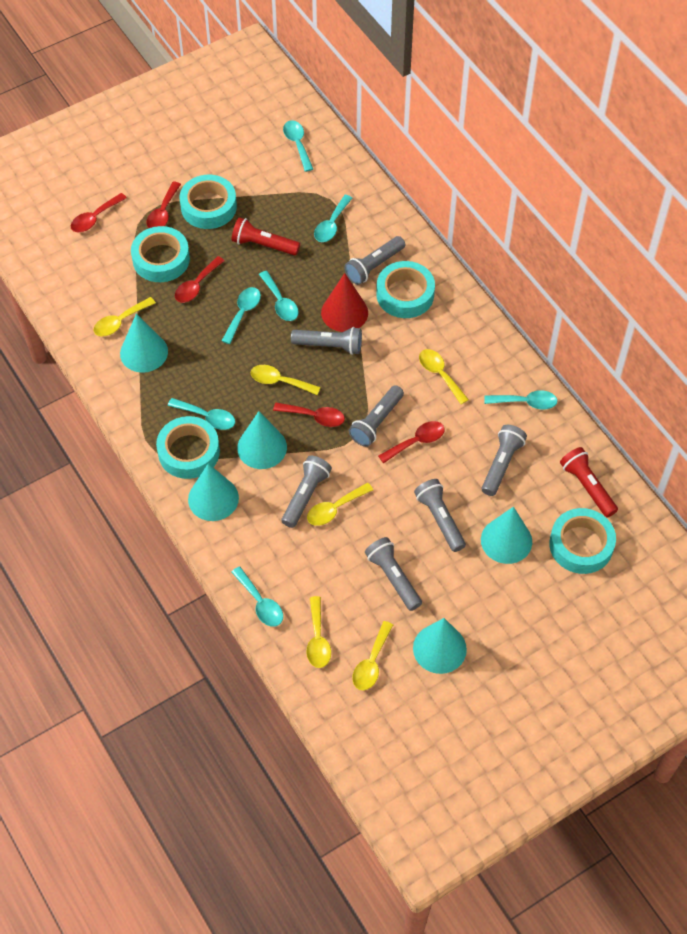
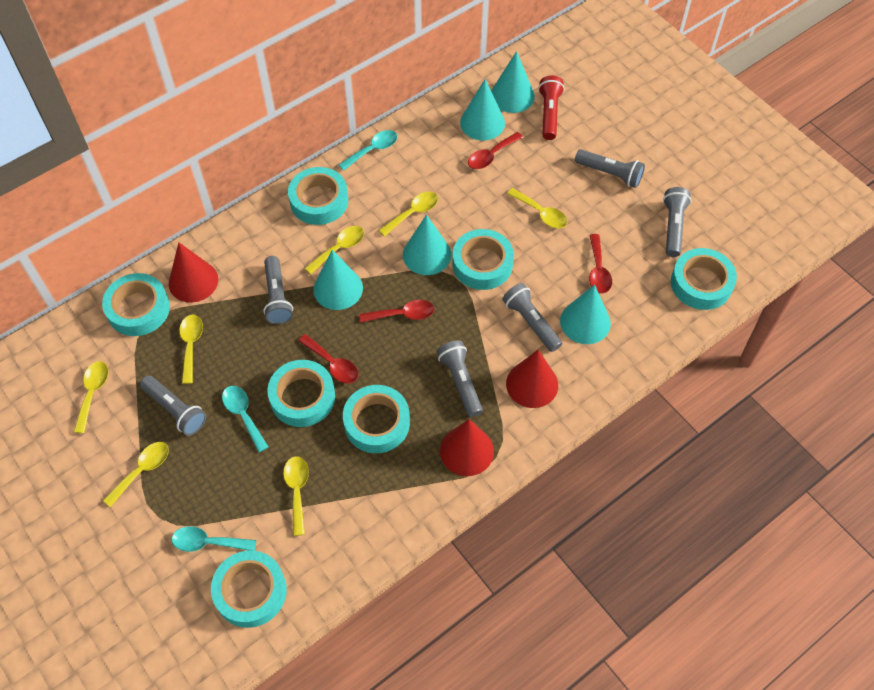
grey flashlight: 7 -> 6
red cone: 1 -> 3
red flashlight: 2 -> 1
red spoon: 5 -> 4
turquoise spoon: 7 -> 3
turquoise tape: 5 -> 7
yellow spoon: 6 -> 7

